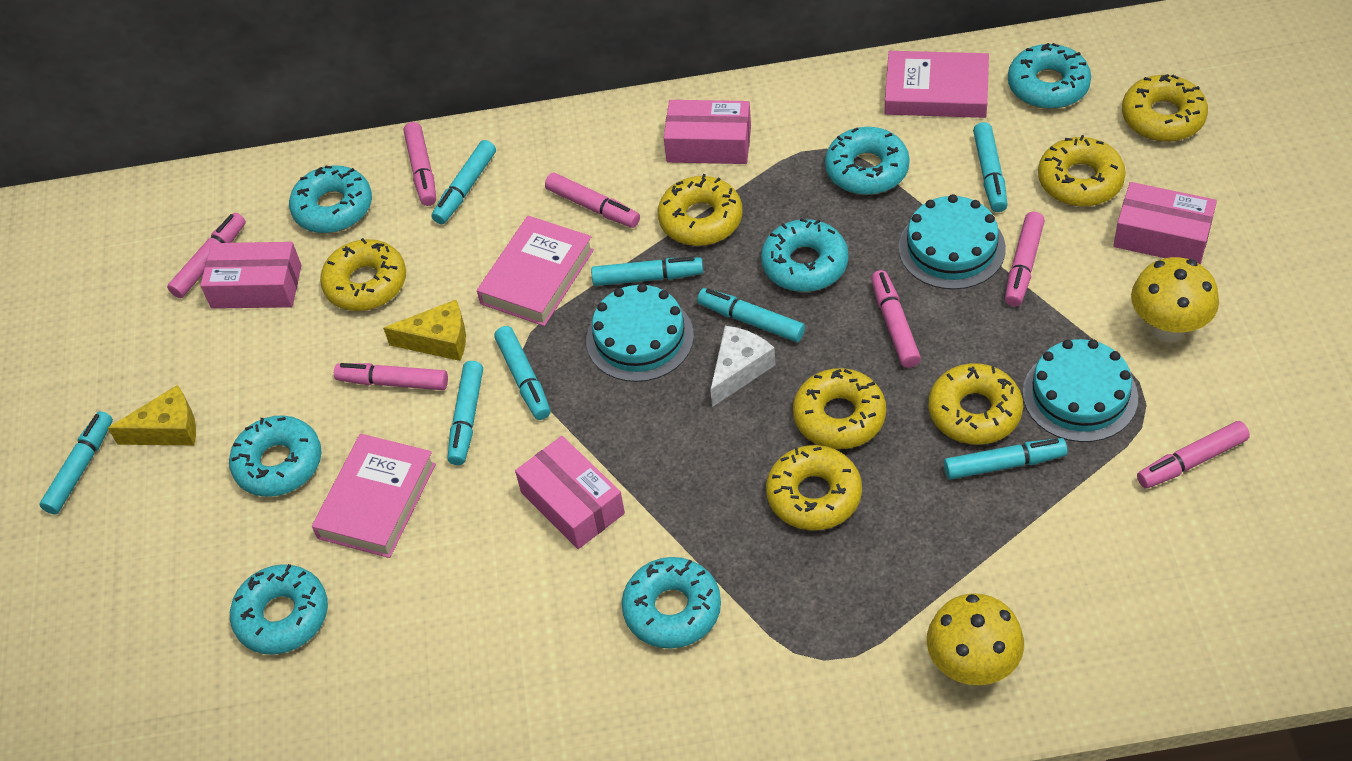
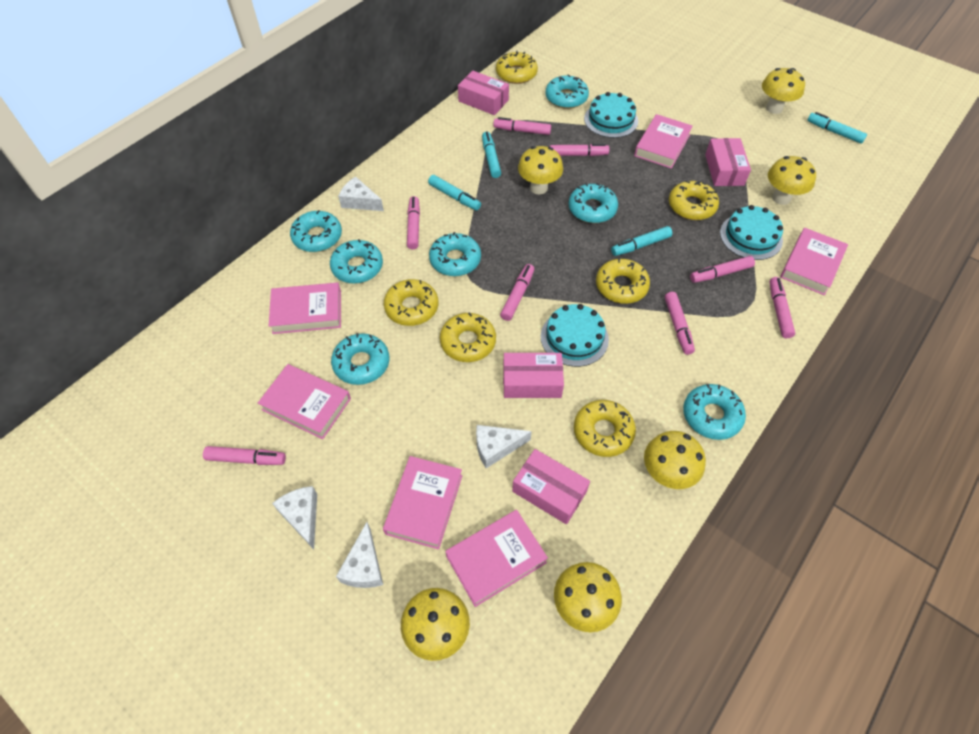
pink book: 3 -> 6
pink marker: 7 -> 8
turquoise marker: 8 -> 4
white cheese: 1 -> 4
yellow cheese: 2 -> 0
yellow donut: 7 -> 6
yellow mushroom: 2 -> 6

